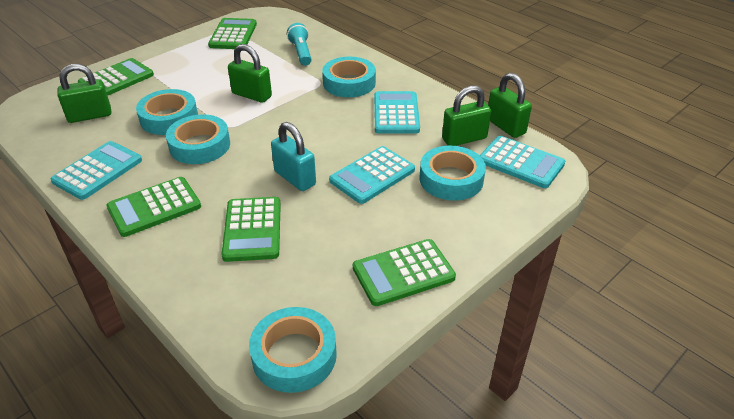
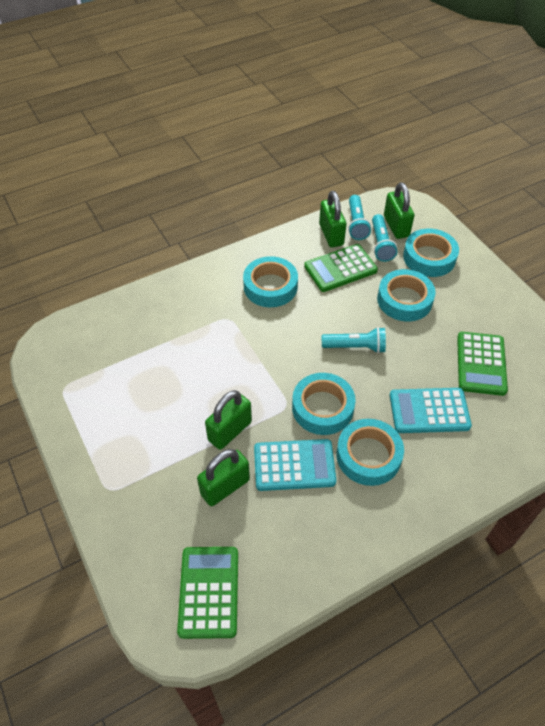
green calculator: 5 -> 3
turquoise calculator: 4 -> 2
turquoise flashlight: 1 -> 3
turquoise padlock: 1 -> 0

